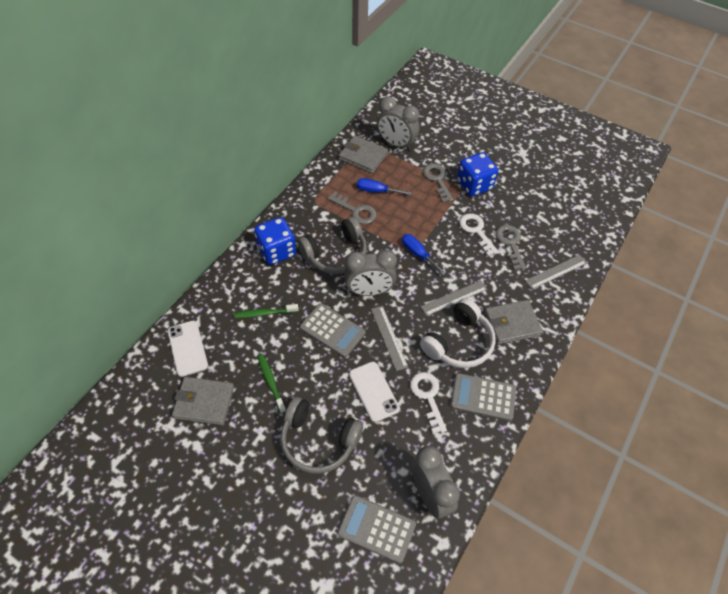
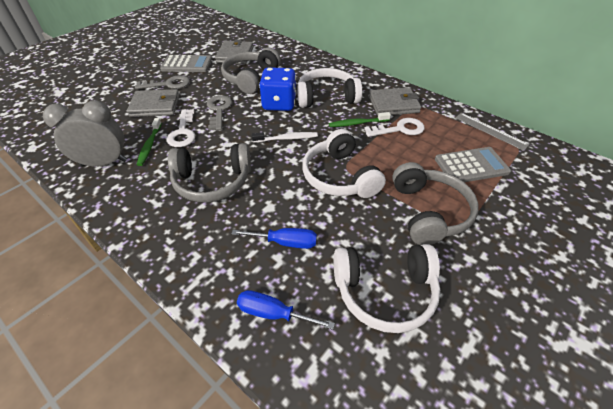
blue dice: 2 -> 1
grey calculator: 3 -> 2
grey clock: 3 -> 1
grey headphones: 2 -> 3
grey key: 3 -> 2
grey ruler: 3 -> 1
white headphones: 1 -> 3
white phone: 2 -> 0
white toothbrush: 0 -> 1

